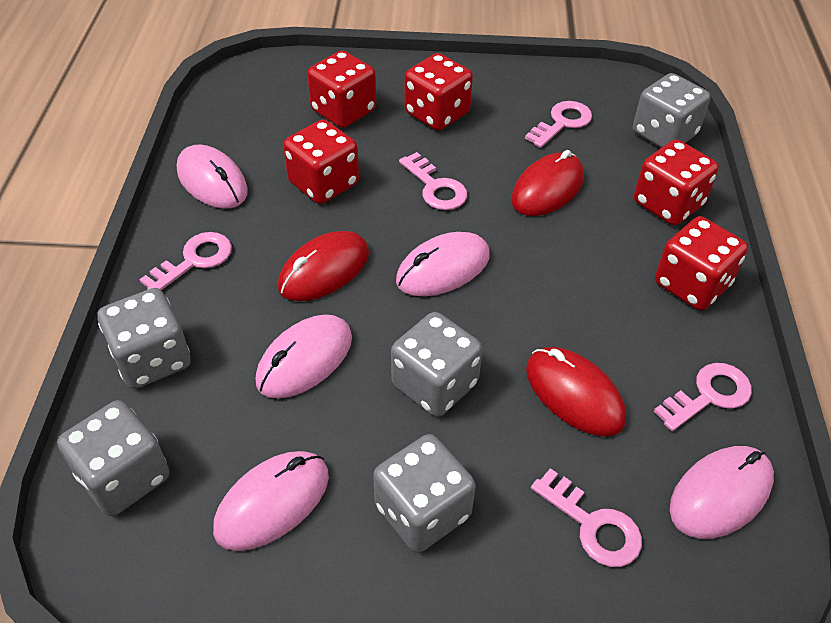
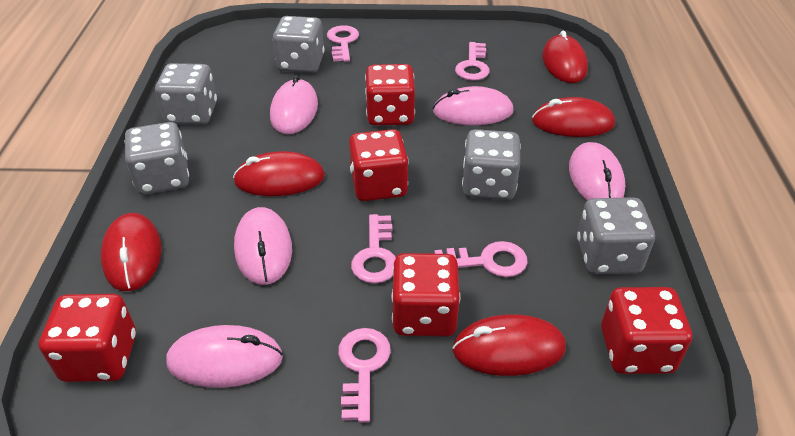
red mouse: 3 -> 5

